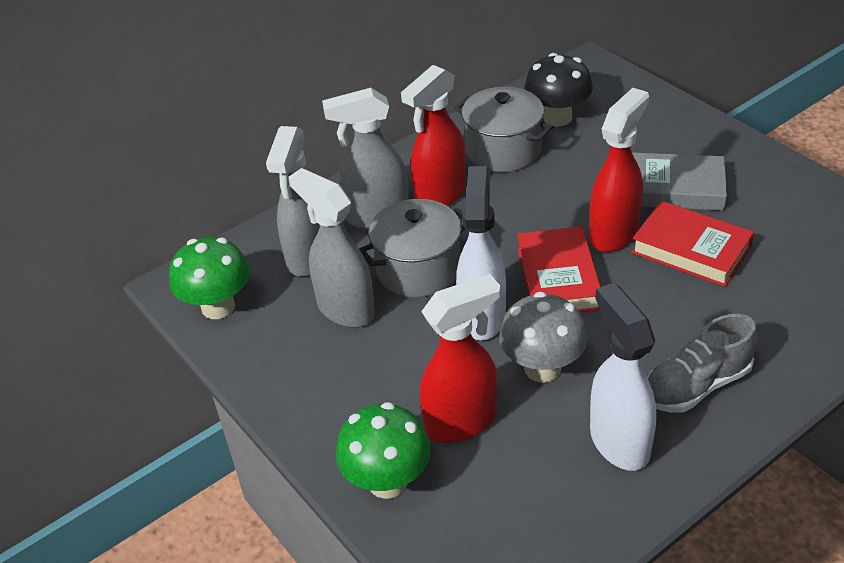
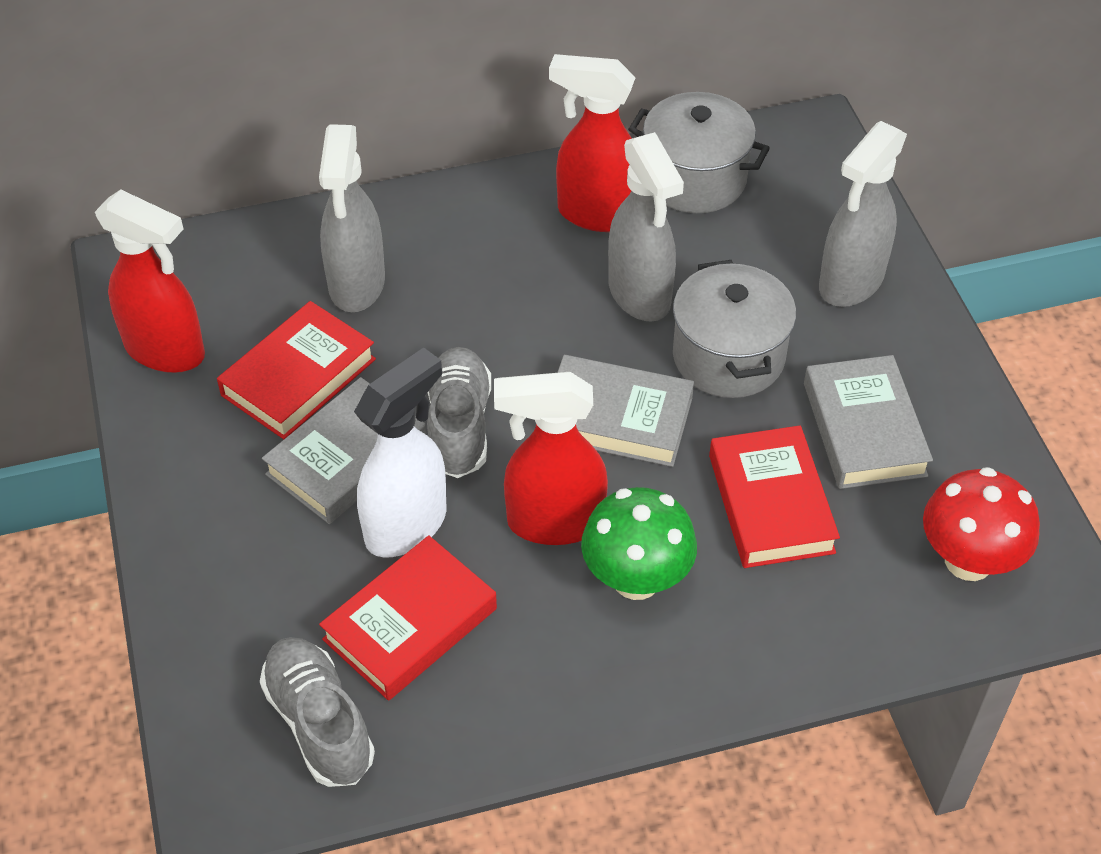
black mushroom: 1 -> 0
green mushroom: 2 -> 1
grey book: 1 -> 3
grey mushroom: 1 -> 0
grey shoe: 1 -> 2
red book: 2 -> 3
red mushroom: 0 -> 1
white spray bottle: 2 -> 1

